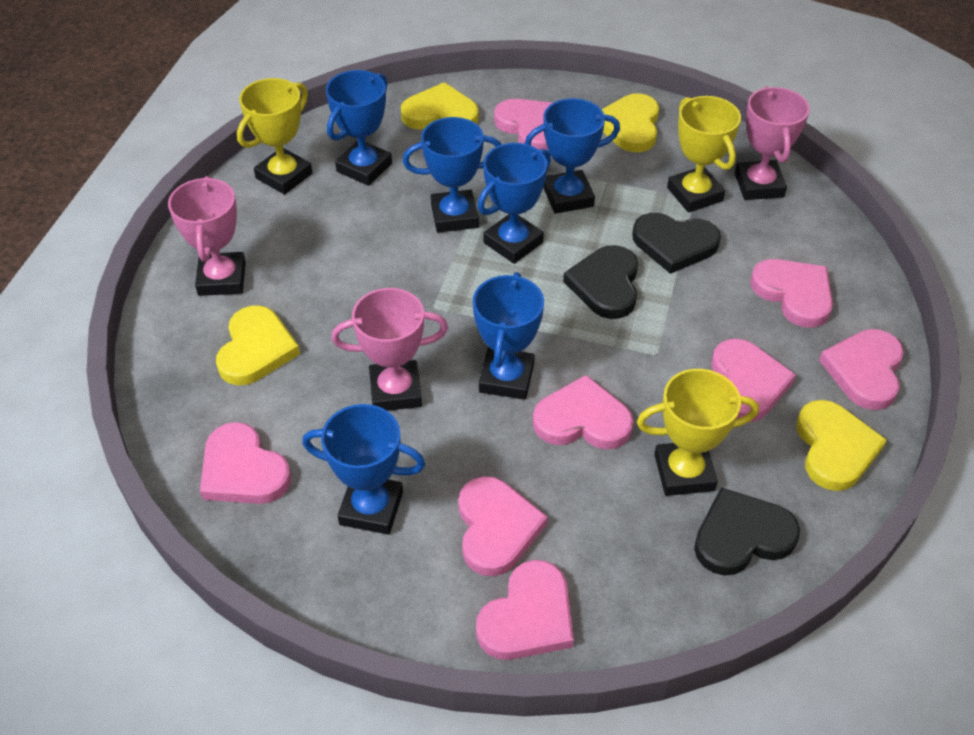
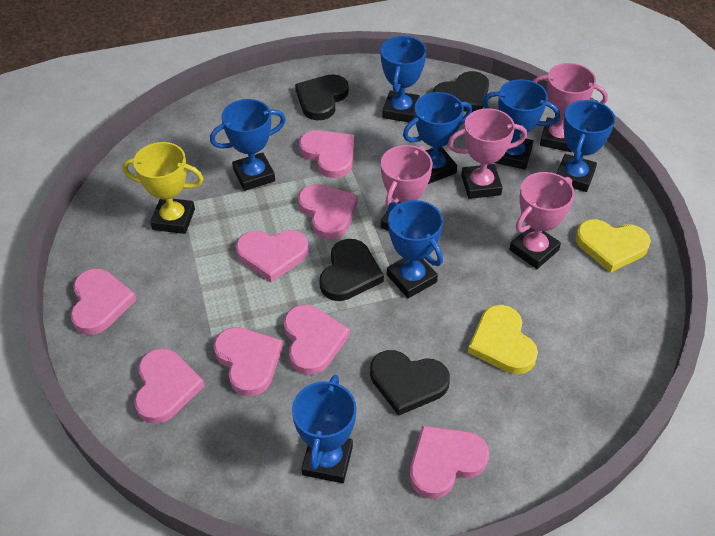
black heart: 3 -> 4
blue trophy: 6 -> 7
pink trophy: 3 -> 4
yellow heart: 4 -> 2
yellow trophy: 3 -> 1

